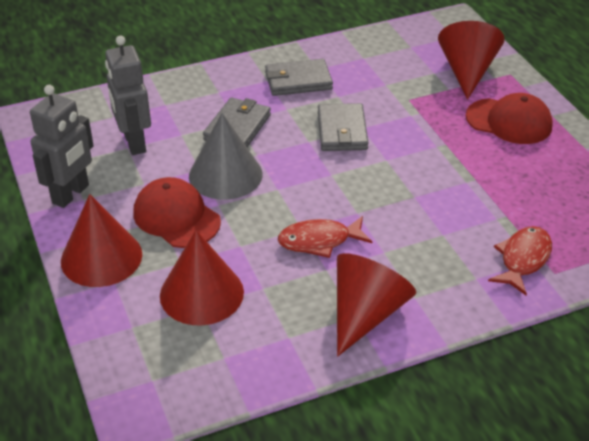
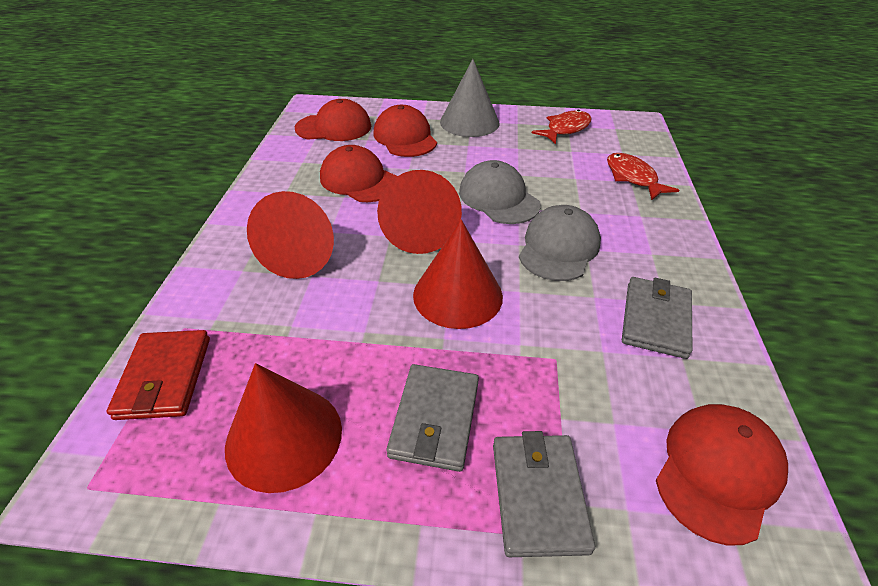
grey cap: 0 -> 2
grey robot: 2 -> 0
red cap: 2 -> 4
red wallet: 0 -> 1

